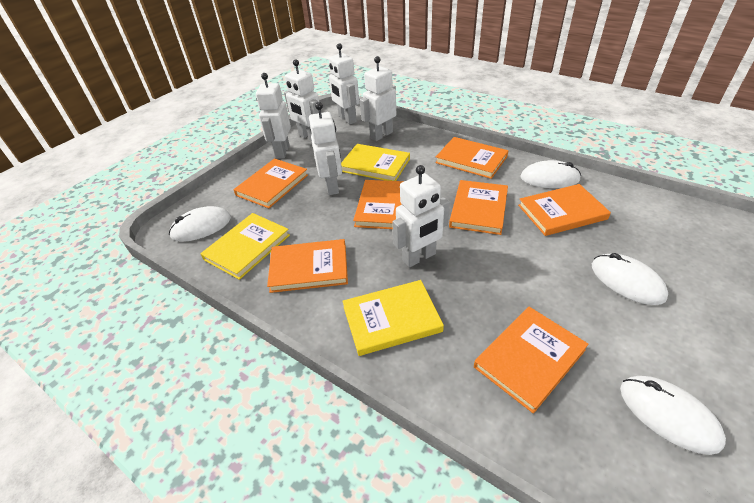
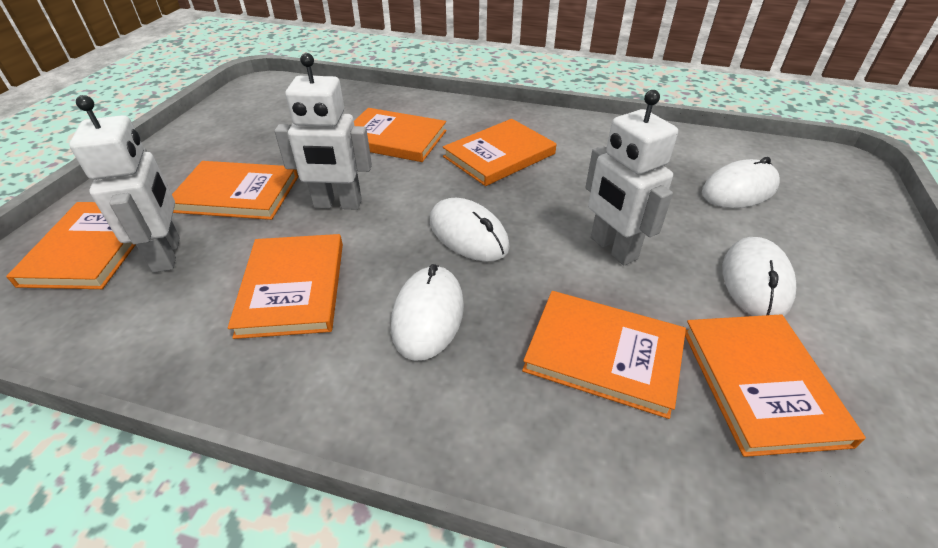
white robot: 6 -> 3
yellow book: 3 -> 0

